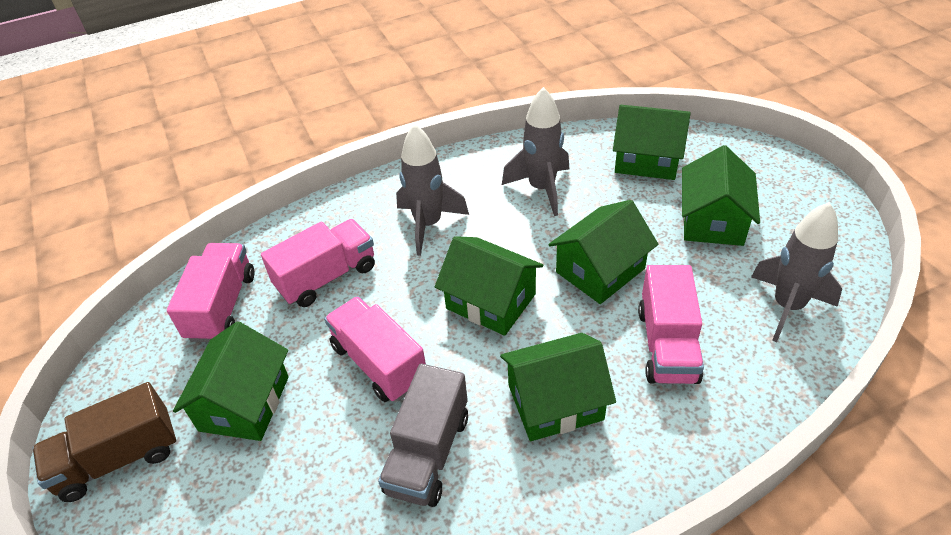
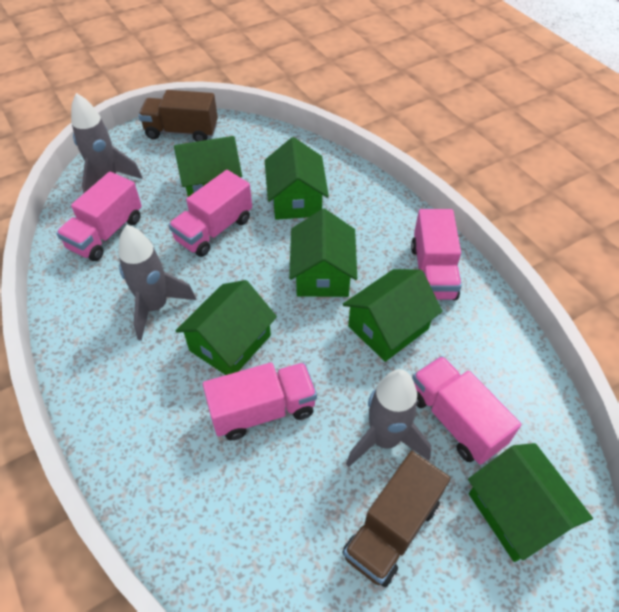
brown truck: 1 -> 2
grey truck: 1 -> 0
pink truck: 4 -> 5

